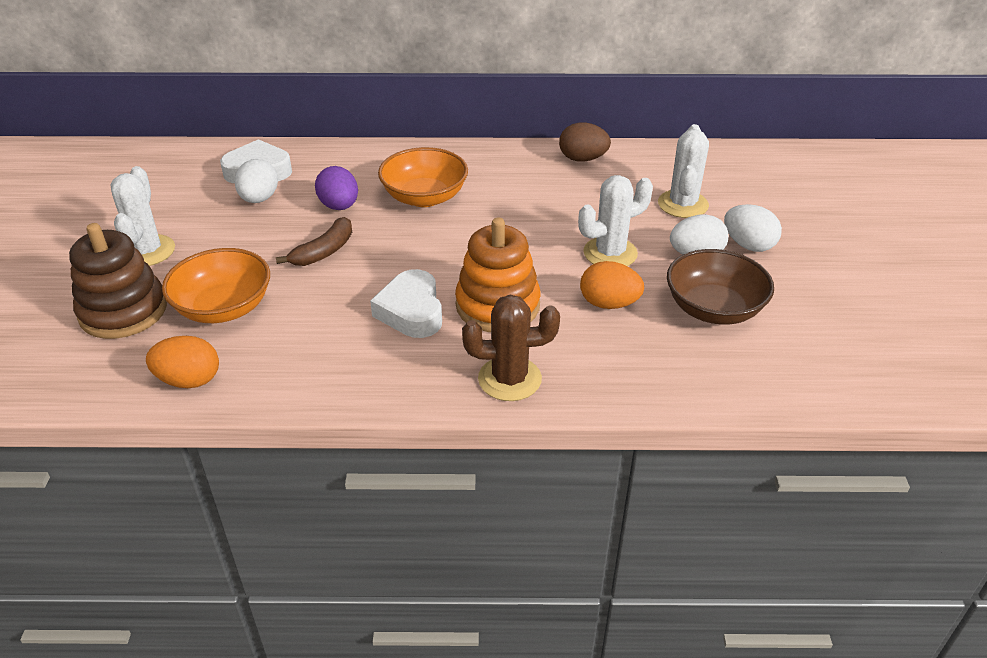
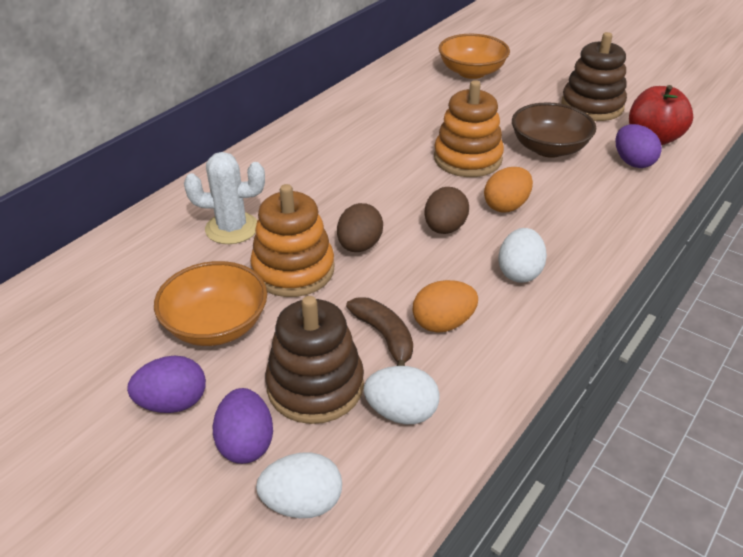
brown cactus: 1 -> 0
brown egg: 1 -> 2
brown stacking toy: 1 -> 2
orange stacking toy: 1 -> 2
purple egg: 1 -> 3
red apple: 0 -> 1
white cactus: 3 -> 1
white heart: 2 -> 0

